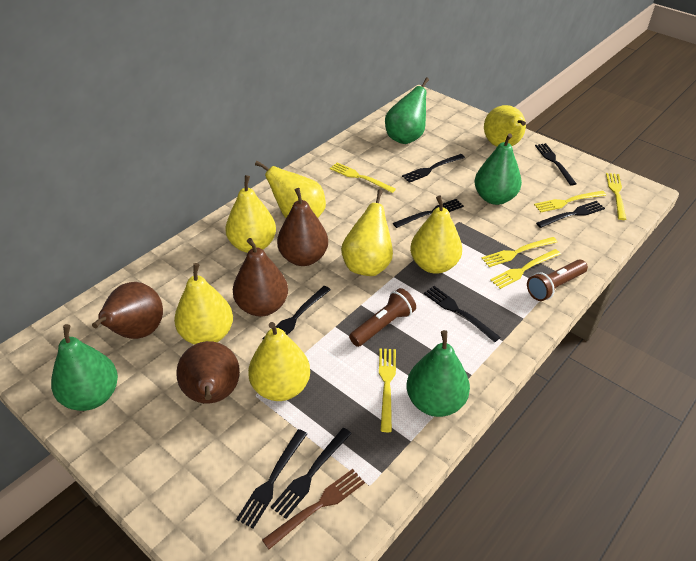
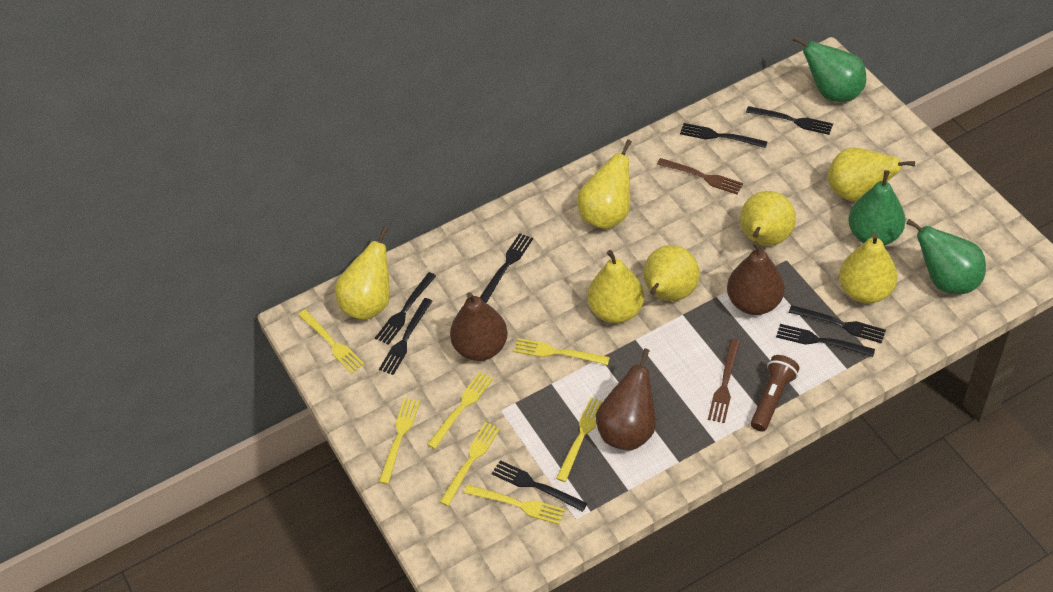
brown flashlight: 2 -> 1
brown fork: 1 -> 2
brown pear: 4 -> 3
green pear: 4 -> 3
yellow fork: 6 -> 7

